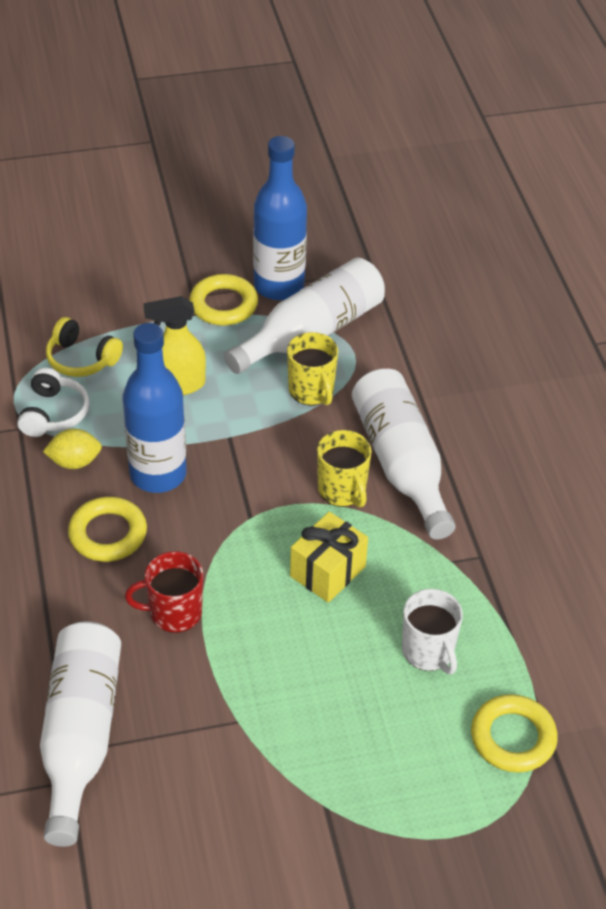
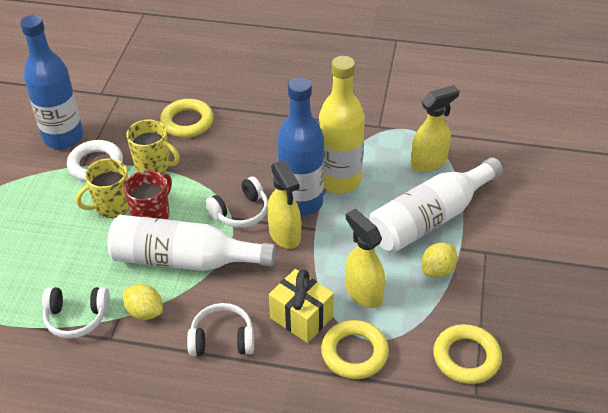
white bottle: 3 -> 2
white headphones: 1 -> 3
white mug: 1 -> 0
white ring: 0 -> 1
yellow bottle: 0 -> 1
yellow headphones: 1 -> 0
yellow lemon: 1 -> 2
yellow spray bottle: 1 -> 3

